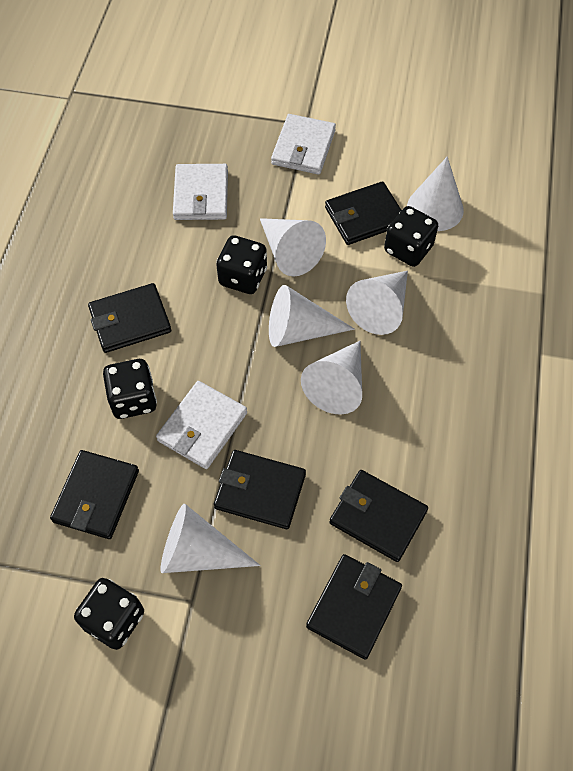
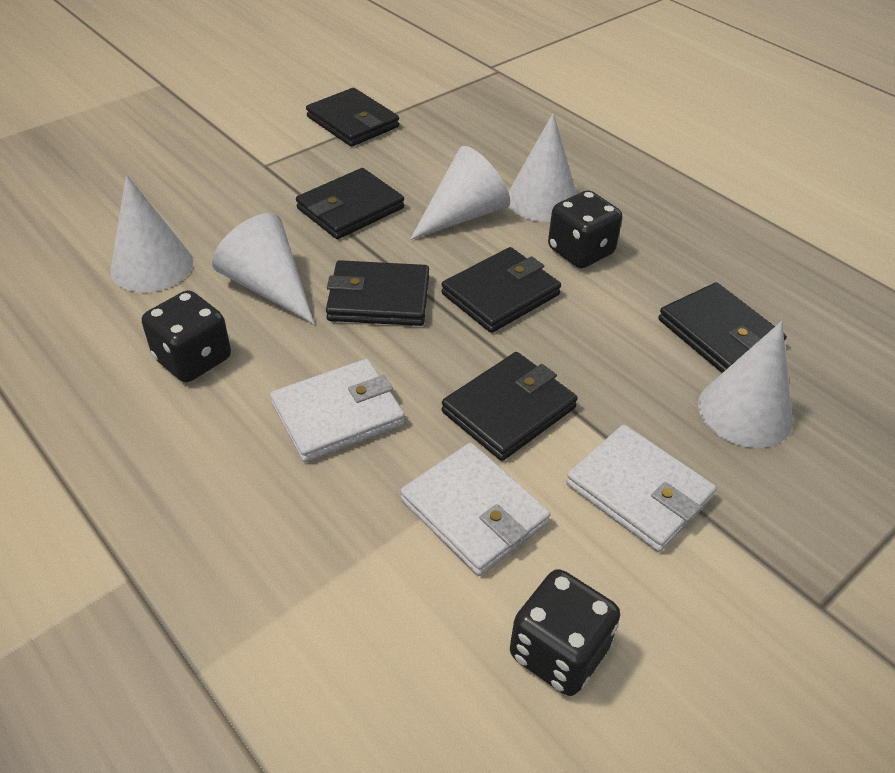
black dice: 4 -> 3
white cone: 6 -> 5

